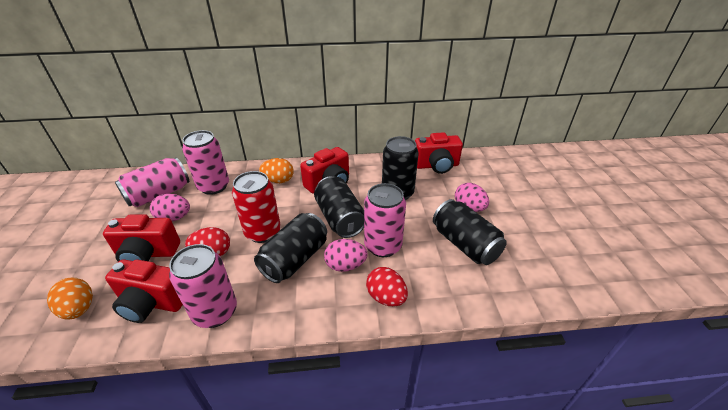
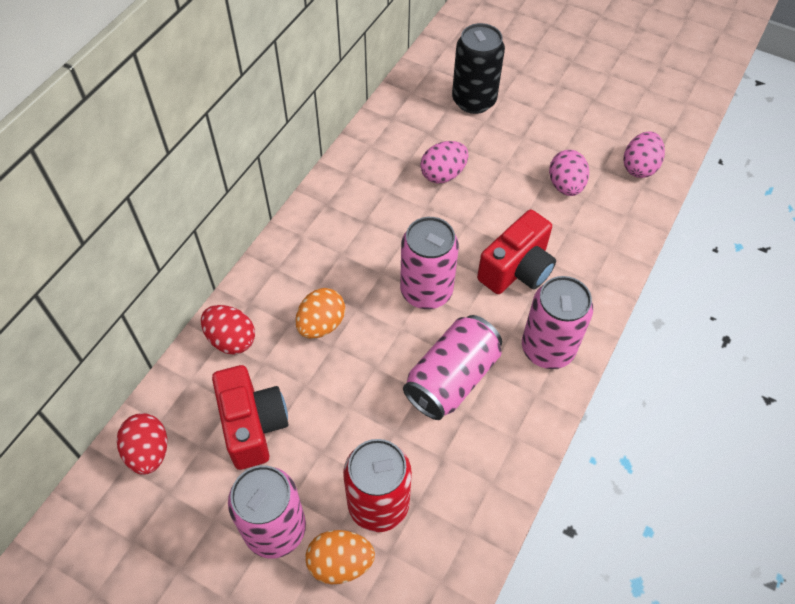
black can: 4 -> 1
red camera: 4 -> 2

